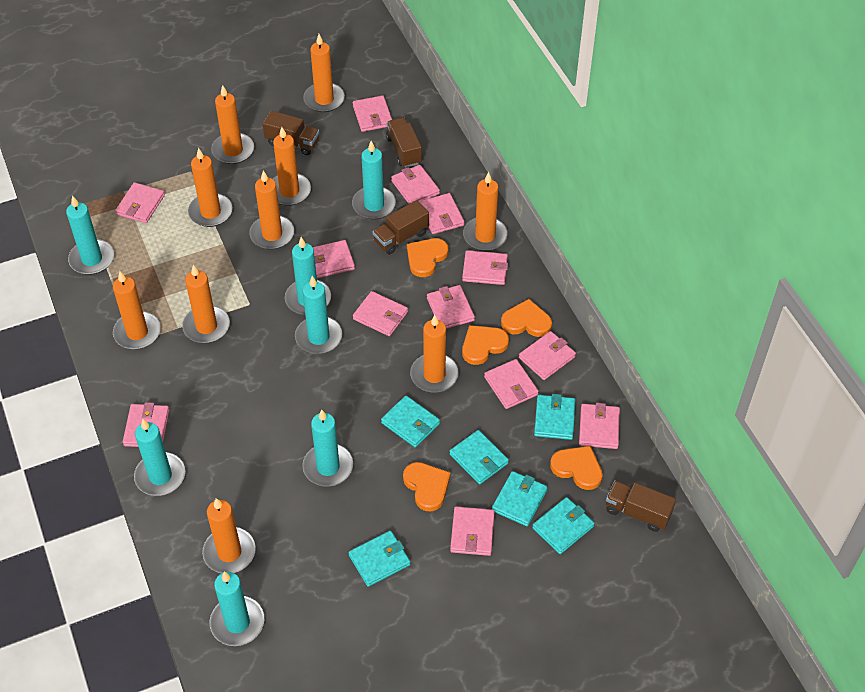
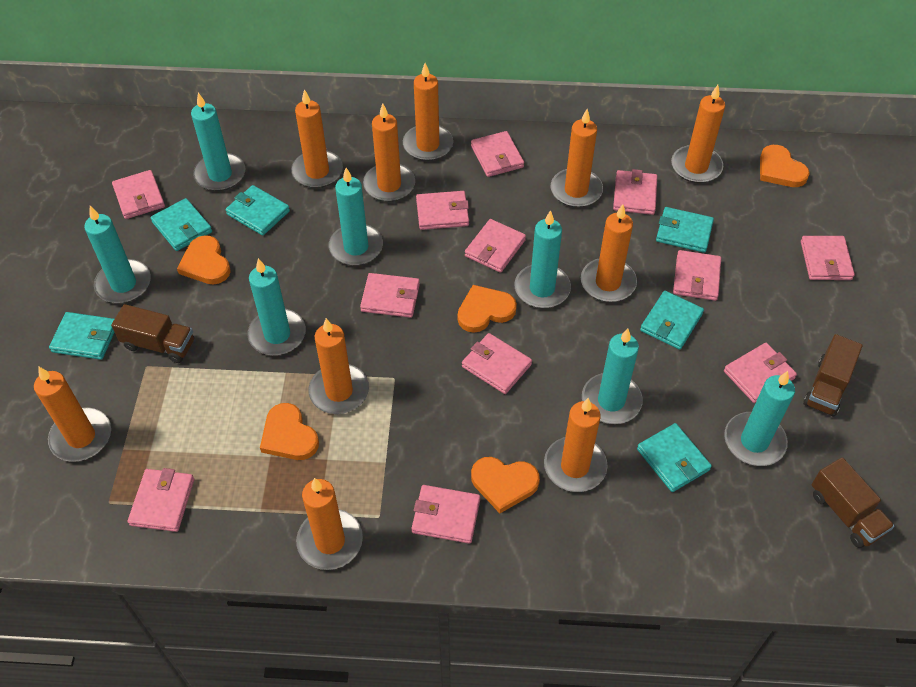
brown truck: 4 -> 3
pink wallet: 13 -> 12

